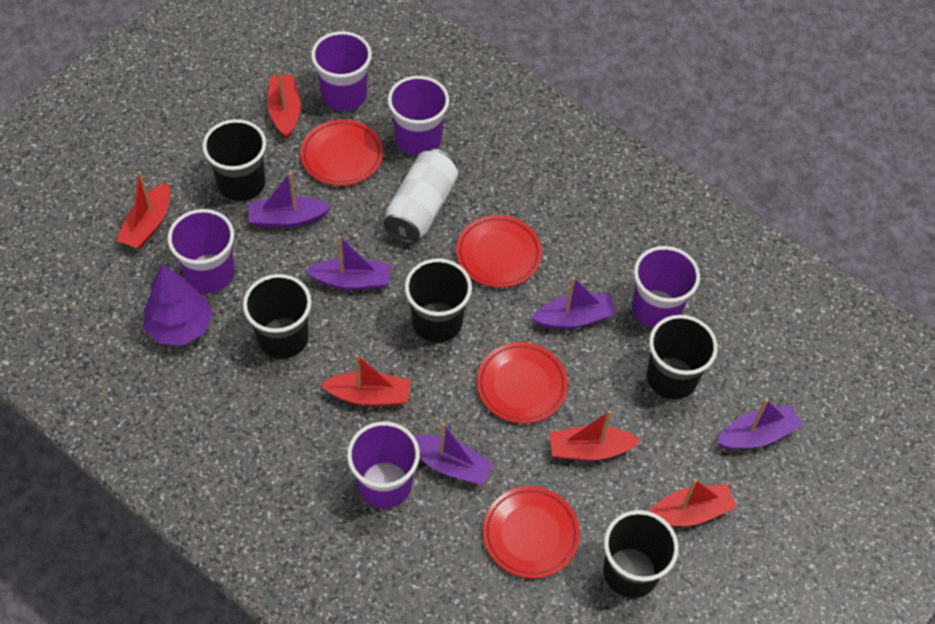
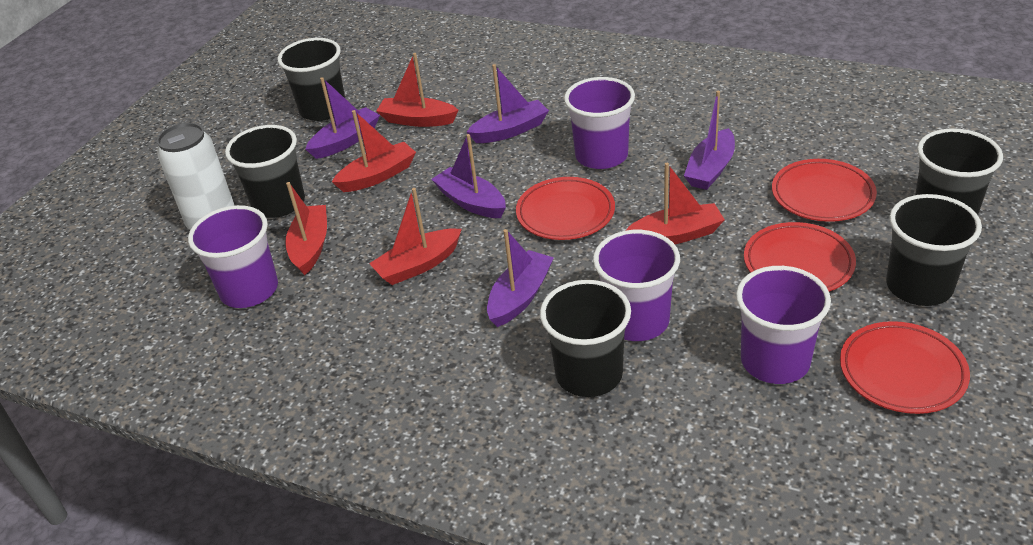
purple cup: 5 -> 4
purple tree: 1 -> 0

